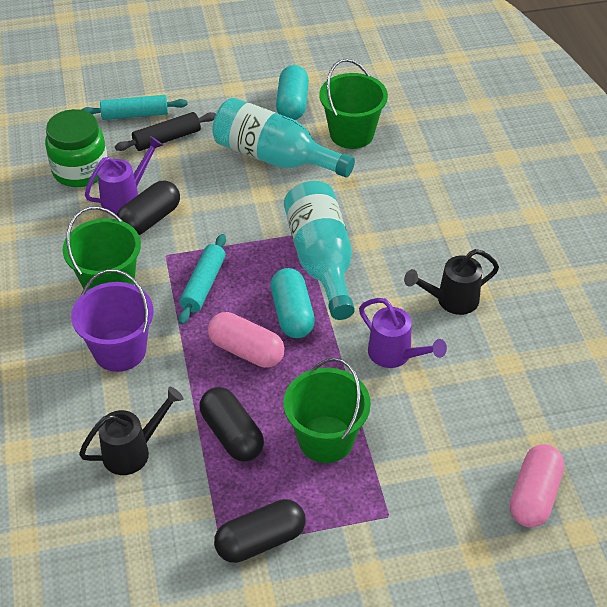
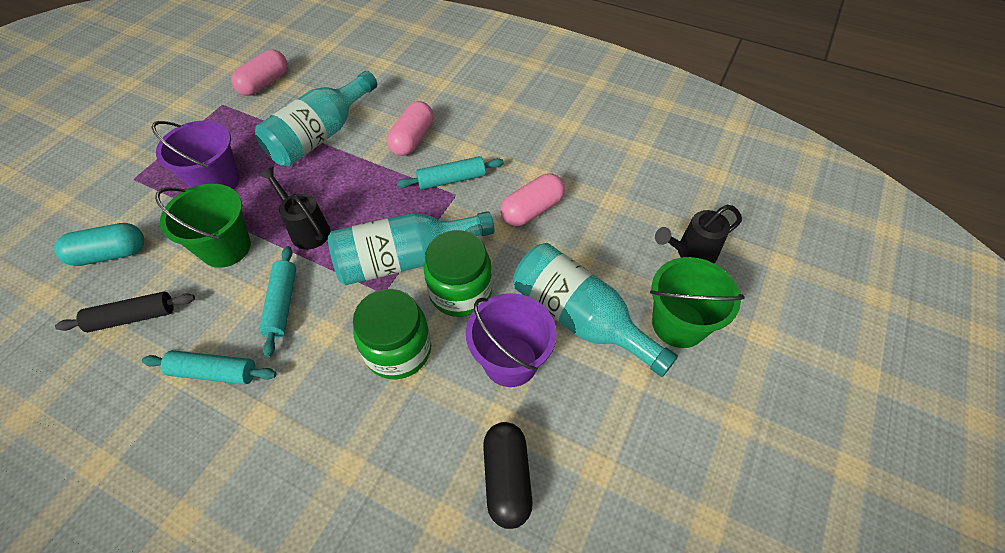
black capsule: 3 -> 1
green bucket: 3 -> 2
green jar: 1 -> 2
pink capsule: 2 -> 3
purple bucket: 1 -> 2
purple watering can: 2 -> 0
turquoise bottle: 2 -> 3
turquoise capsule: 2 -> 1
turquoise rolling pin: 2 -> 3

